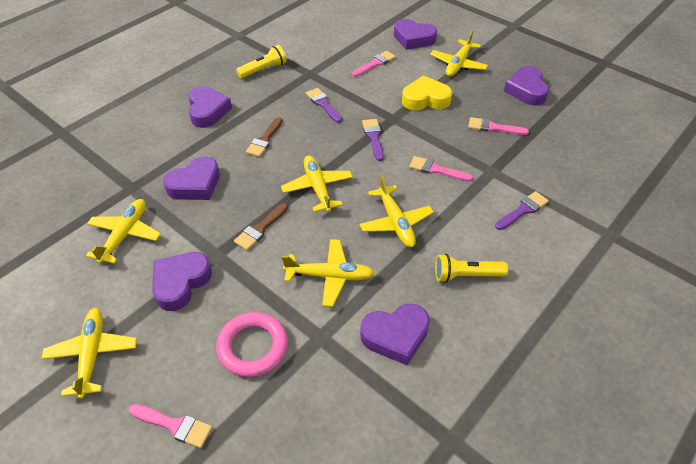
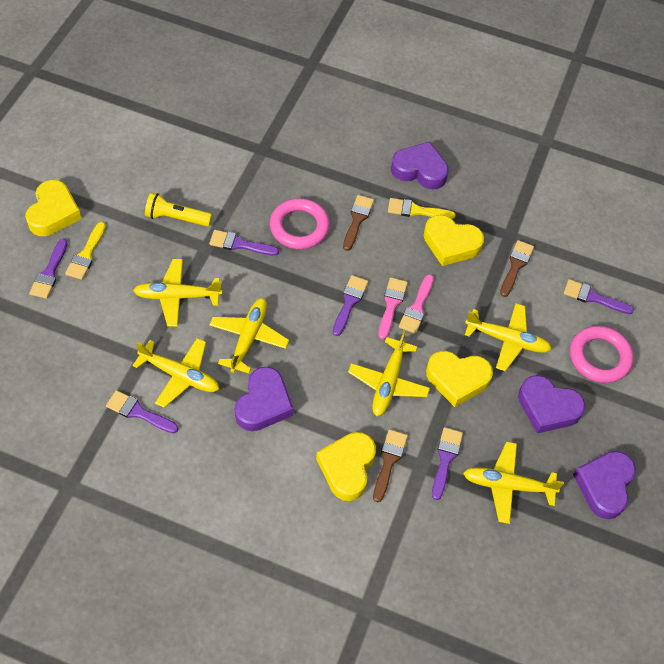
brown brush: 2 -> 3
pink brush: 4 -> 2
pink ring: 1 -> 2
purple brush: 3 -> 6
purple heart: 6 -> 4
yellow brush: 0 -> 2
yellow flashlight: 2 -> 1
yellow heart: 1 -> 4

